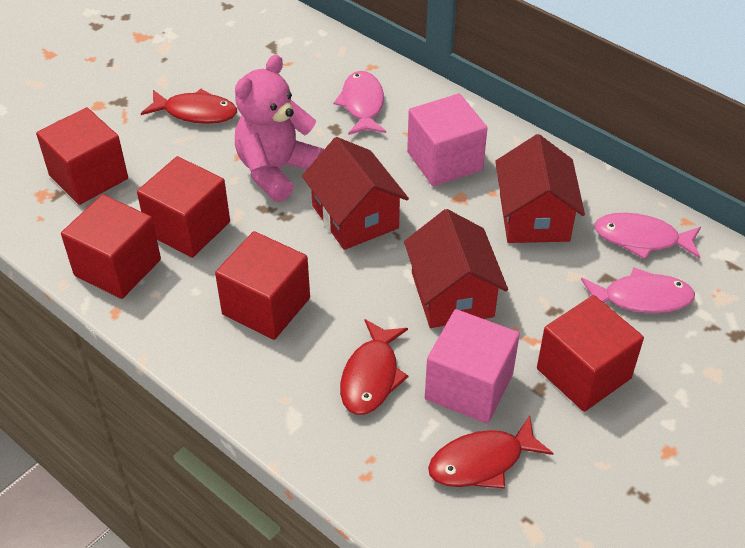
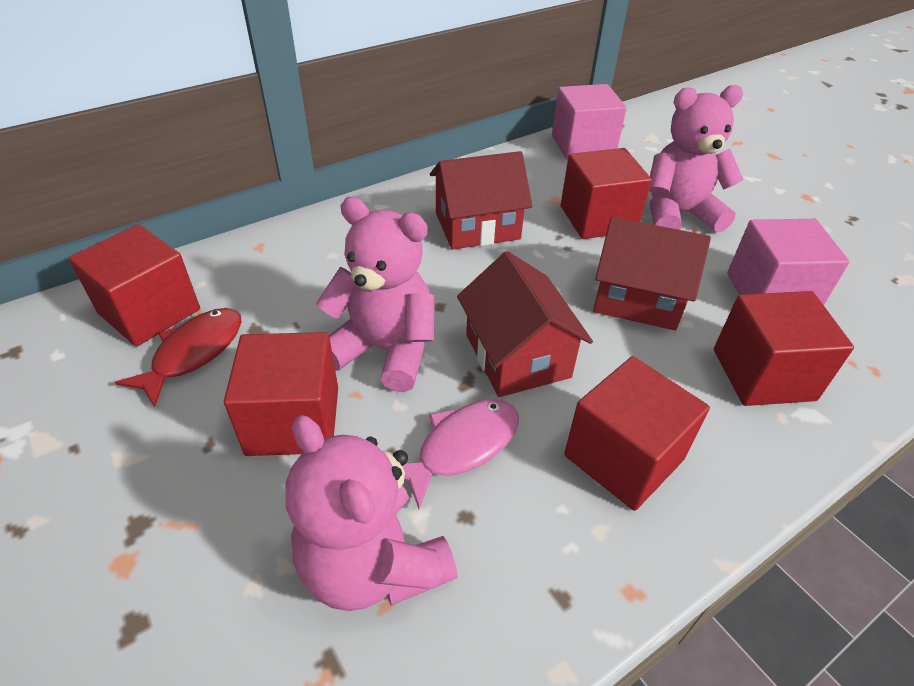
pink fish: 3 -> 1
pink teddy bear: 1 -> 3
red fish: 3 -> 1

